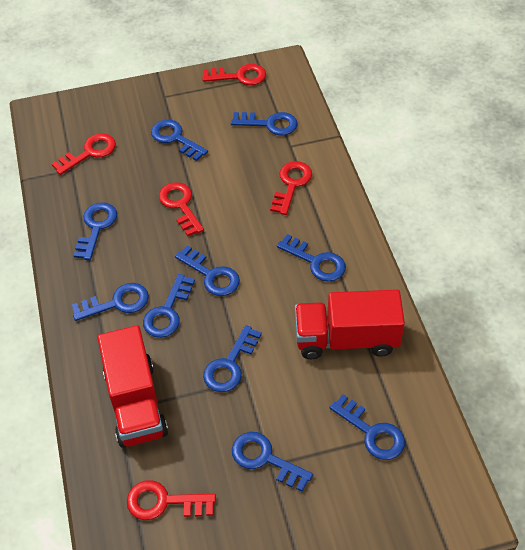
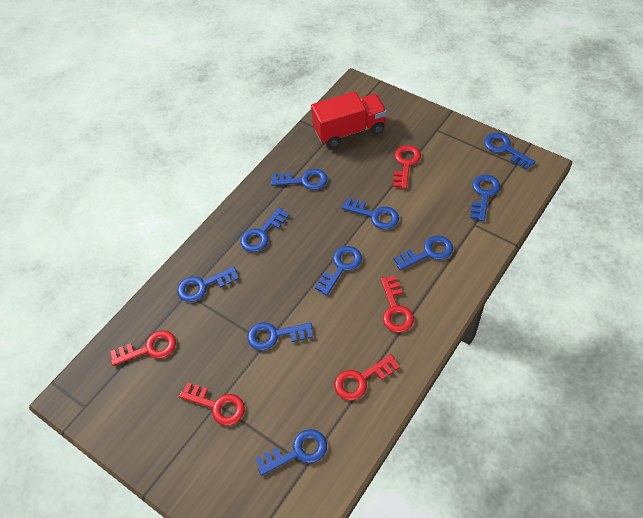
red truck: 2 -> 1

